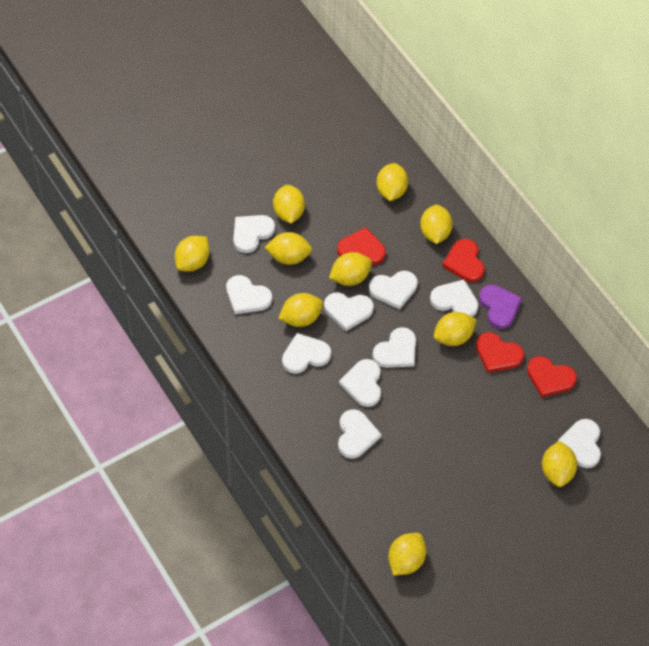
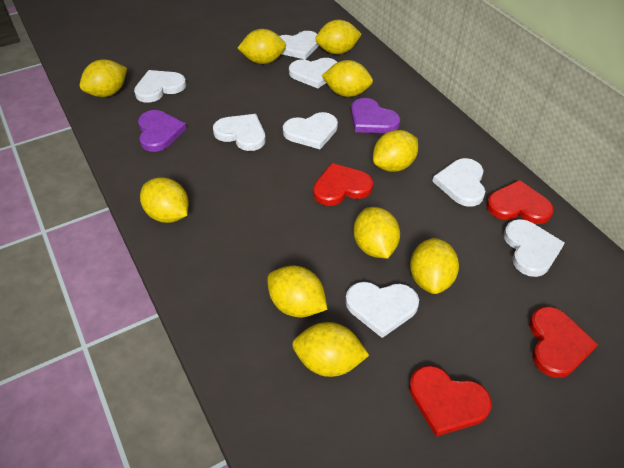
purple heart: 1 -> 2
white heart: 10 -> 8

